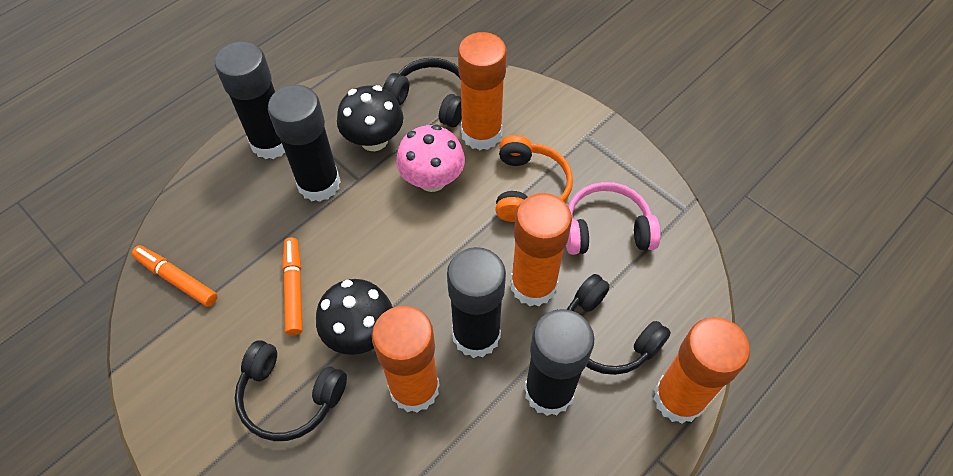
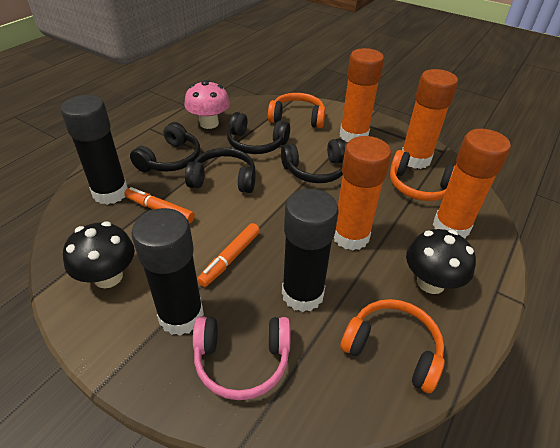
black glue stick: 4 -> 3
black headphones: 3 -> 4
orange headphones: 1 -> 3

